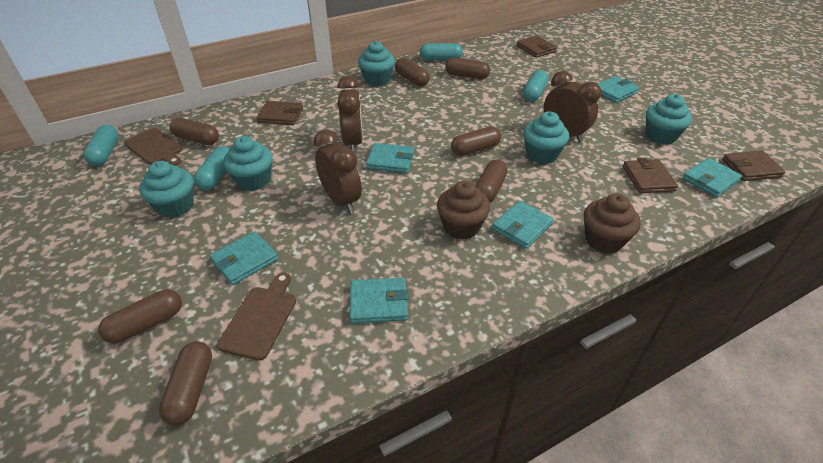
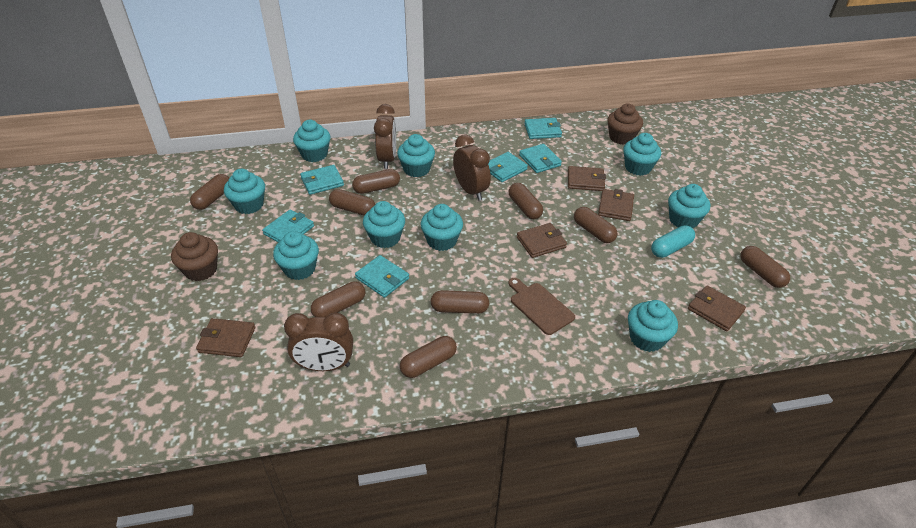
brown capsule: 7 -> 9
brown cutting board: 2 -> 1
brown wallet: 4 -> 5
turquoise capsule: 4 -> 1
turquoise cupcake: 5 -> 9

